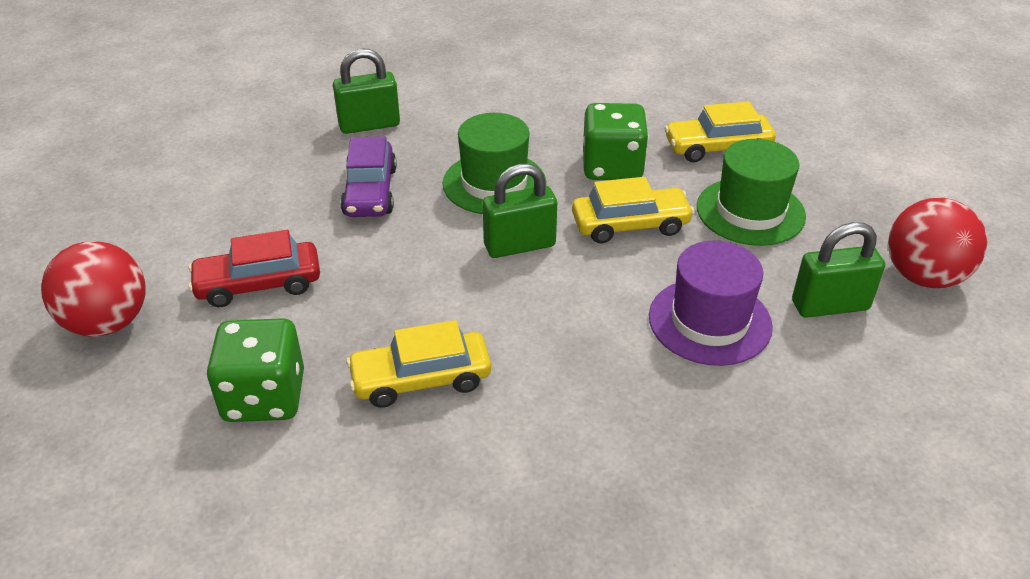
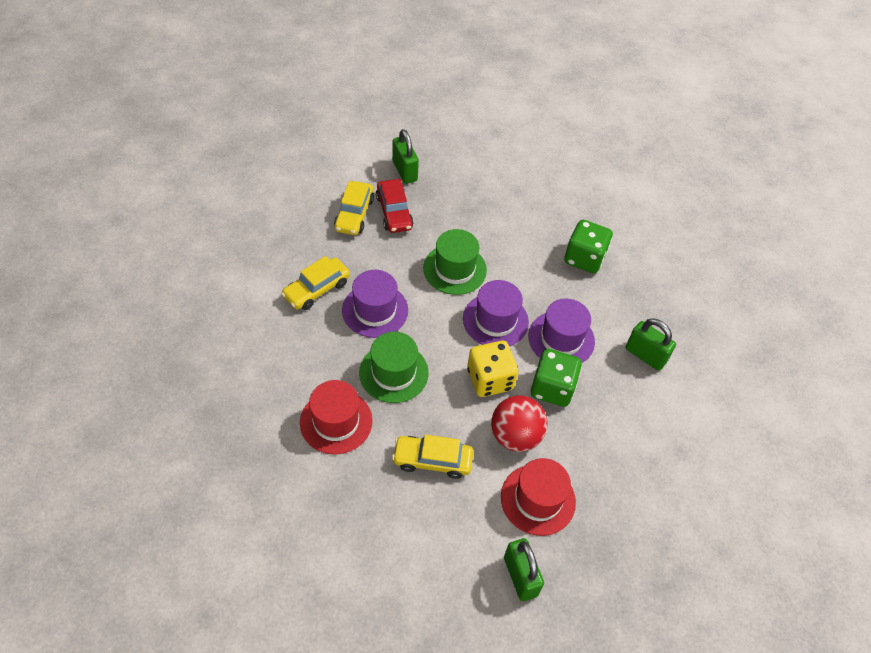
purple car: 1 -> 0
purple hat: 1 -> 3
red ball: 2 -> 1
red hat: 0 -> 2
yellow dice: 0 -> 1

